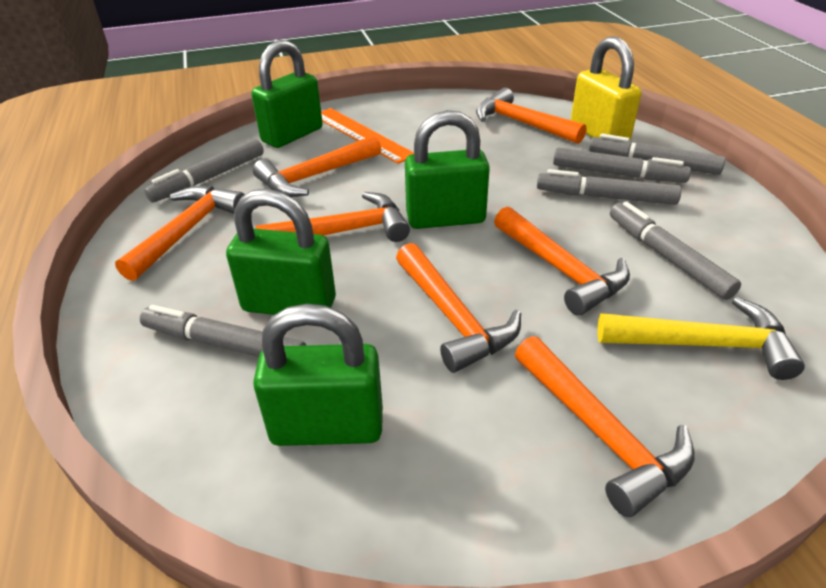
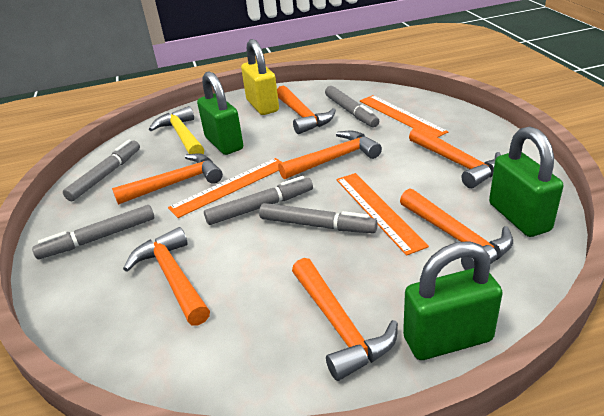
green padlock: 4 -> 3
grey marker: 6 -> 5
orange ruler: 1 -> 3

